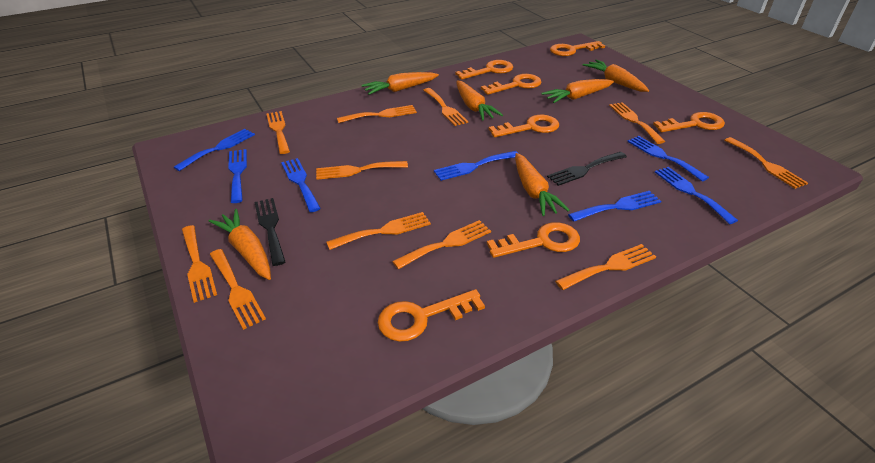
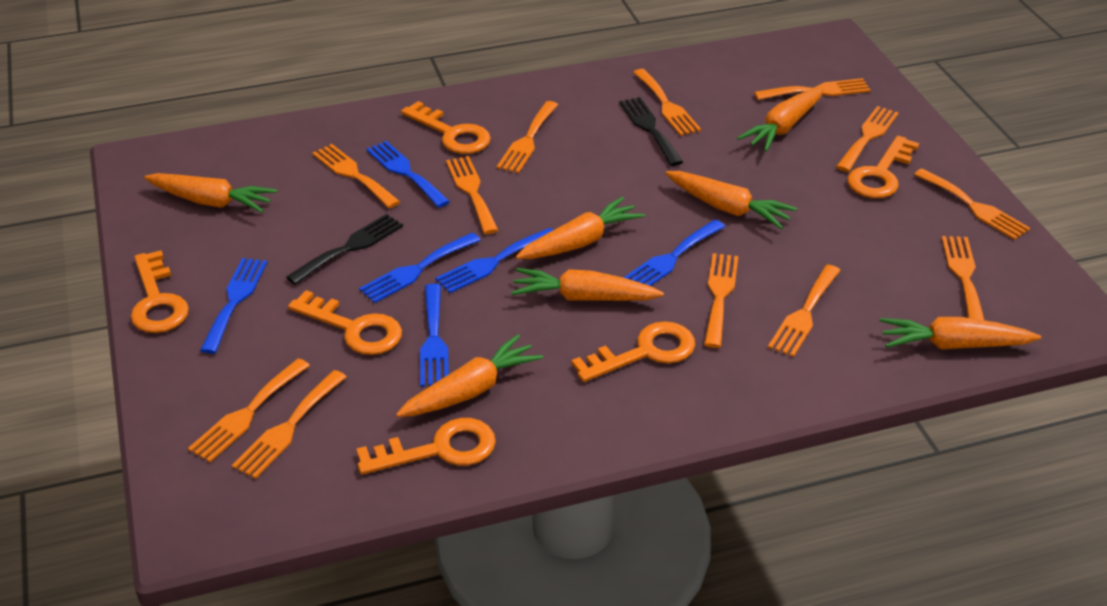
blue fork: 7 -> 6
orange carrot: 6 -> 7
orange fork: 11 -> 12
orange key: 7 -> 6

